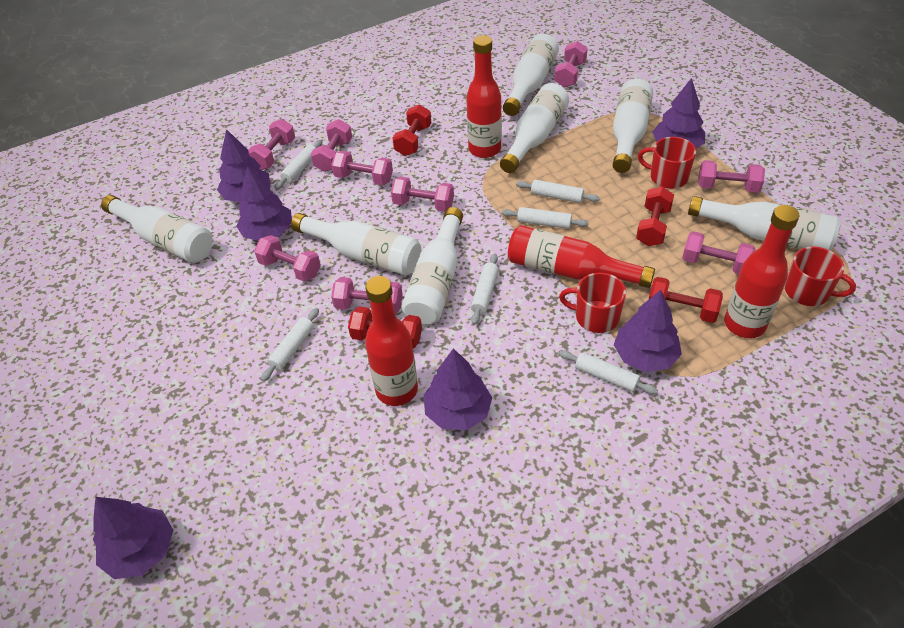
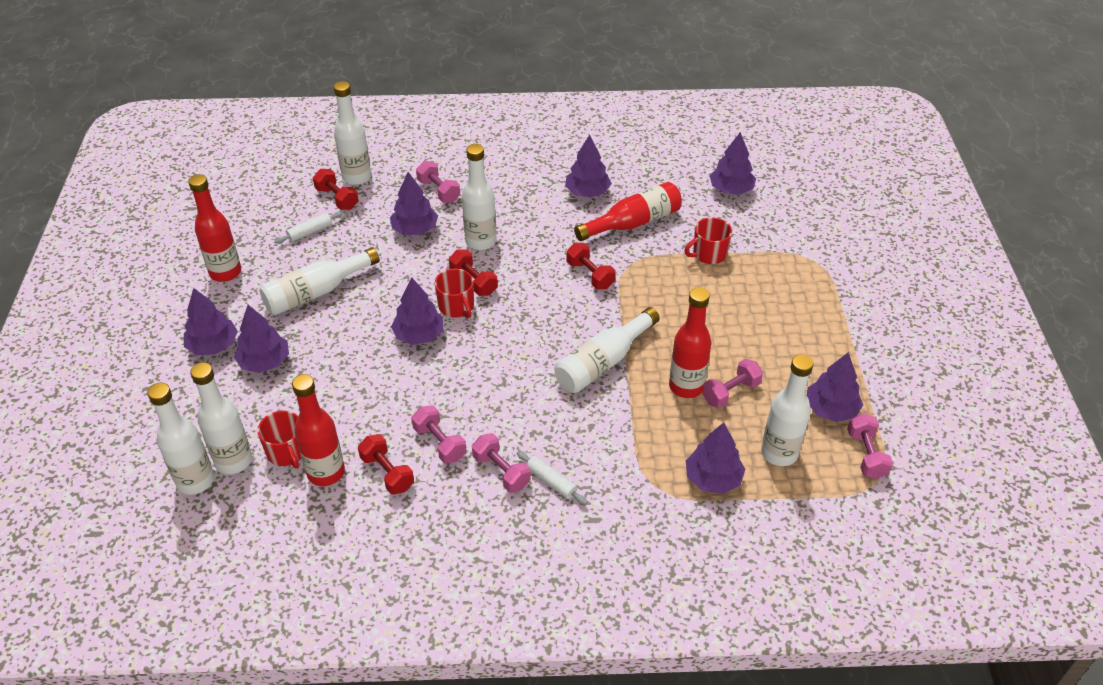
pink dumbbell: 9 -> 5
purple tree: 6 -> 8
white rolling pin: 6 -> 2

